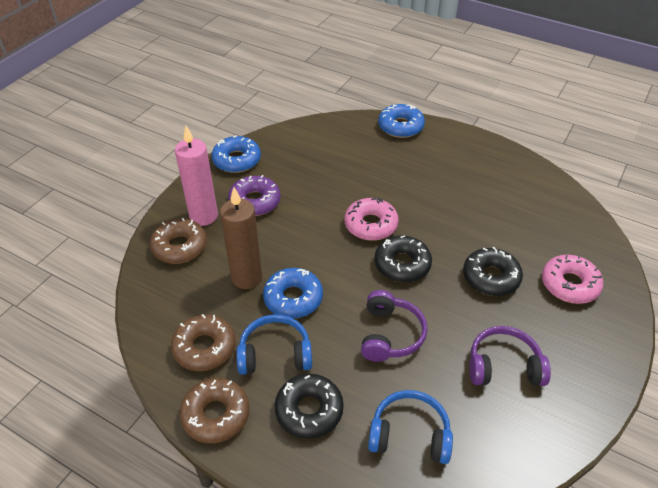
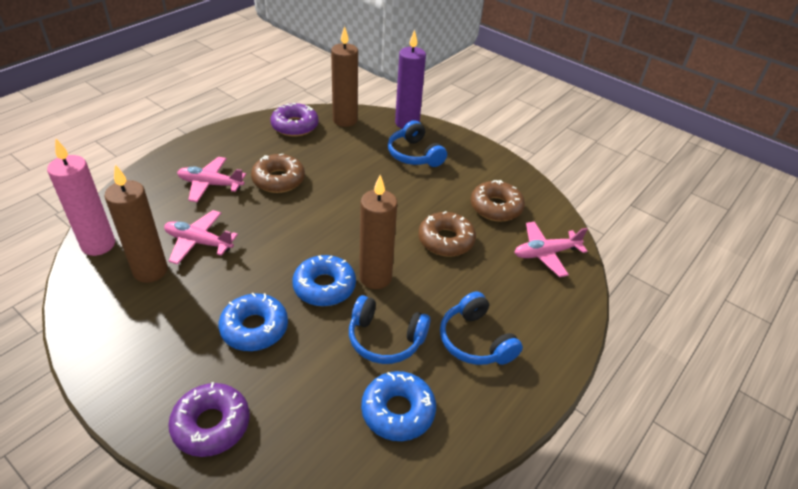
black donut: 3 -> 0
blue headphones: 2 -> 3
brown candle: 1 -> 3
pink donut: 2 -> 0
pink plane: 0 -> 3
purple candle: 0 -> 1
purple donut: 1 -> 2
purple headphones: 2 -> 0

